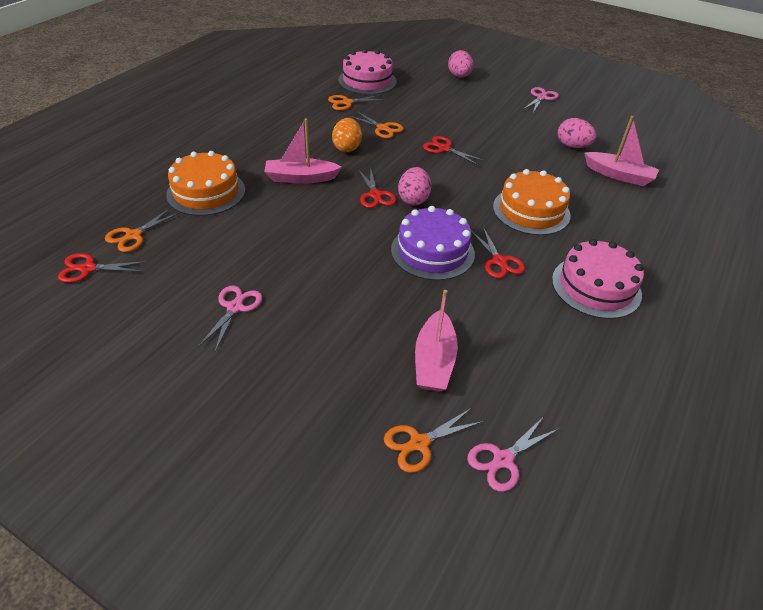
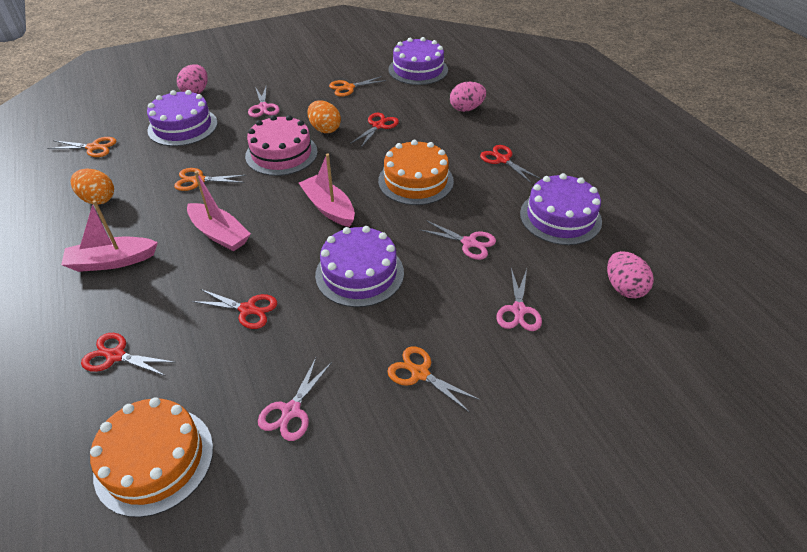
orange egg: 1 -> 2
pink cake: 2 -> 1
pink scissors: 3 -> 4
purple cake: 1 -> 4

